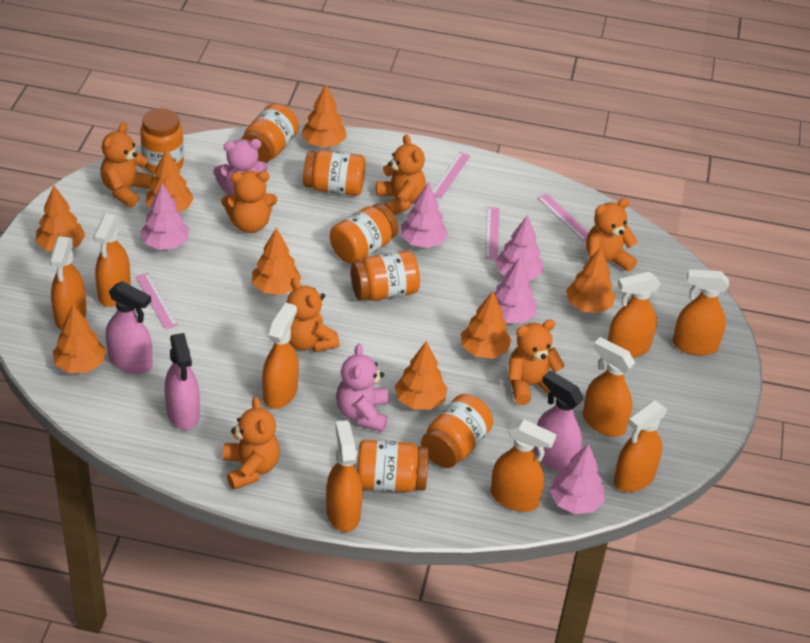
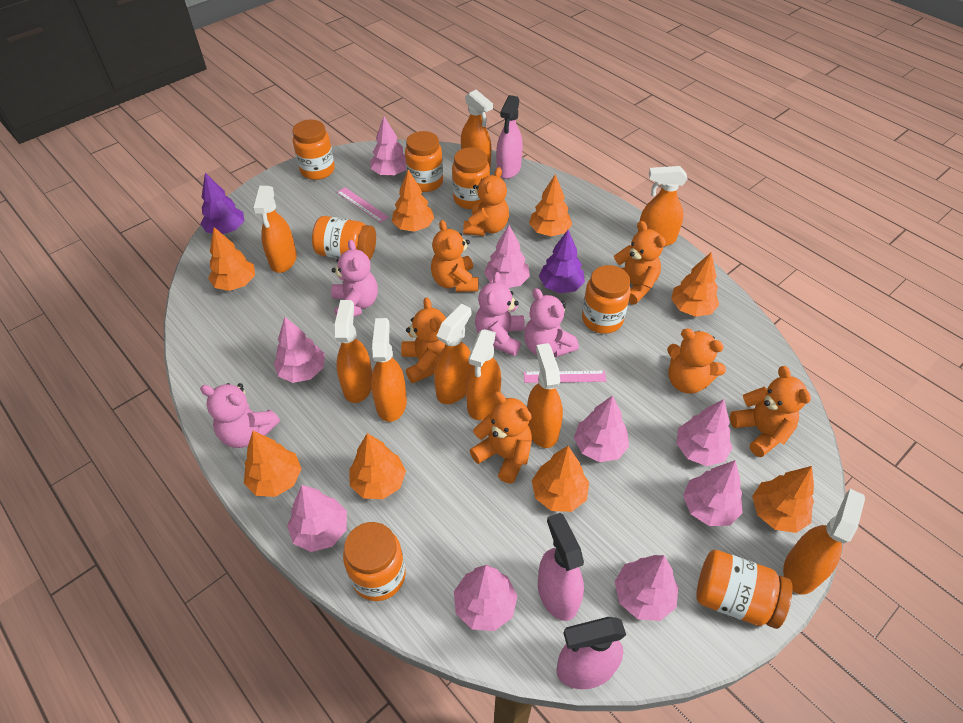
pink ruler: 4 -> 2
pink teddy bear: 2 -> 4
pink tree: 5 -> 9
purple tree: 0 -> 2

